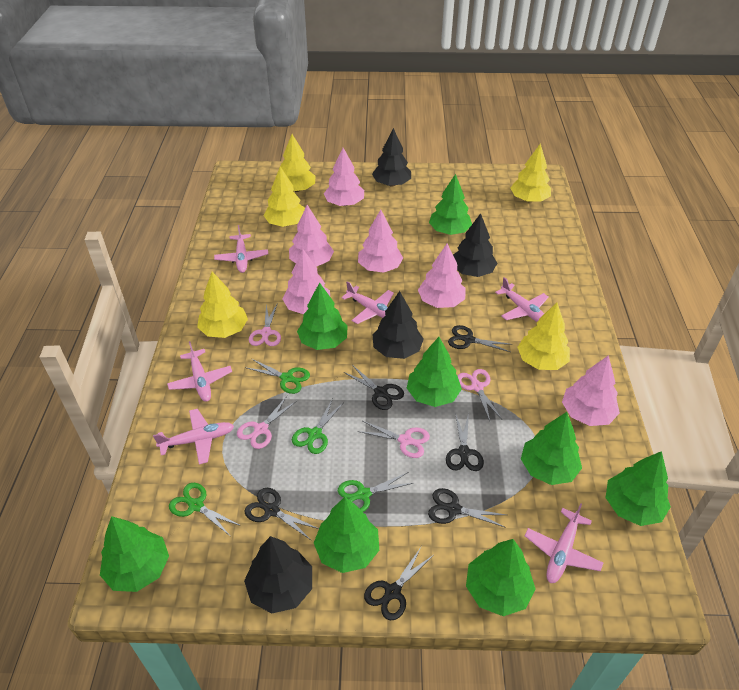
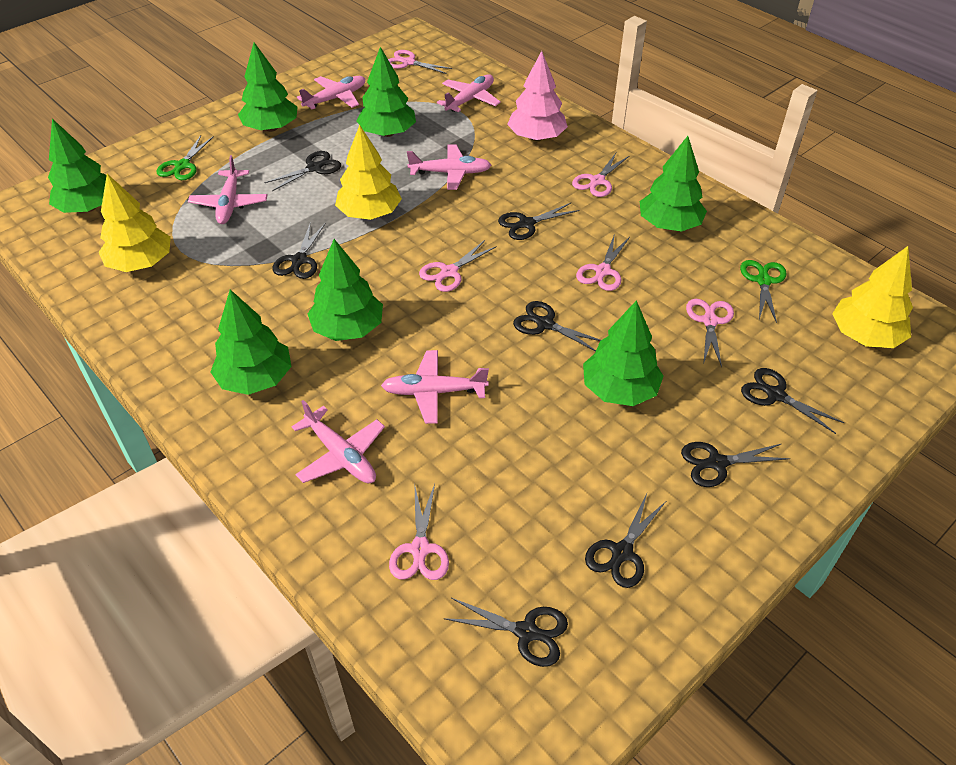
black scissors: 6 -> 8
black tree: 4 -> 0
green scissors: 4 -> 2
green tree: 8 -> 7
pink scissors: 4 -> 6
pink tree: 6 -> 1
yellow tree: 5 -> 3

